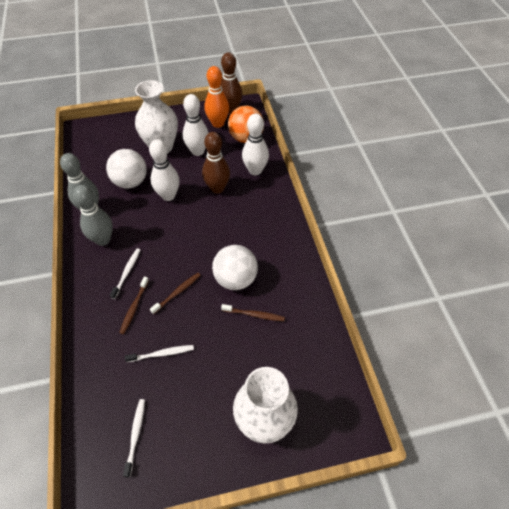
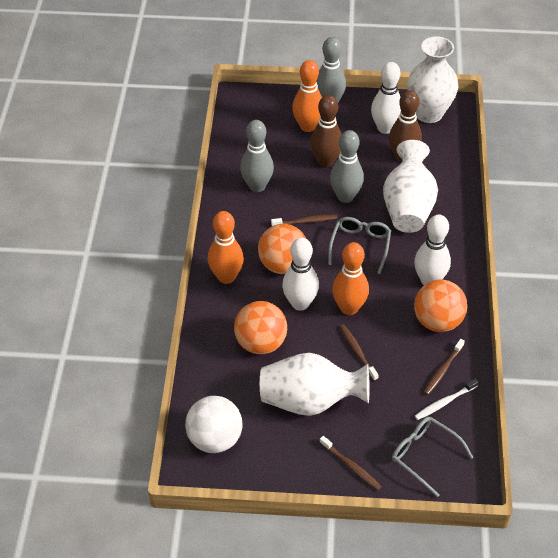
brown toothbrush: 3 -> 4
grey bowling pin: 2 -> 3
grey glasses: 0 -> 2
orange ball: 1 -> 3
orange bowling pin: 1 -> 3
white ball: 2 -> 1
white toothbrush: 3 -> 1
white vase: 2 -> 3

